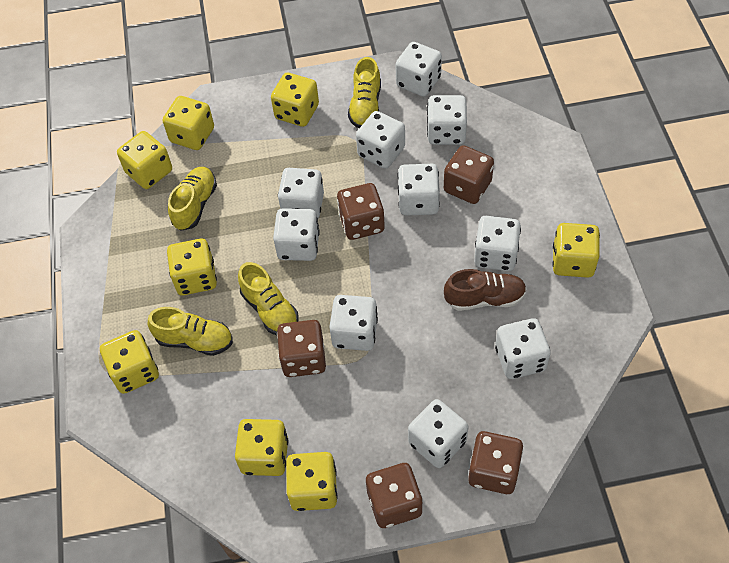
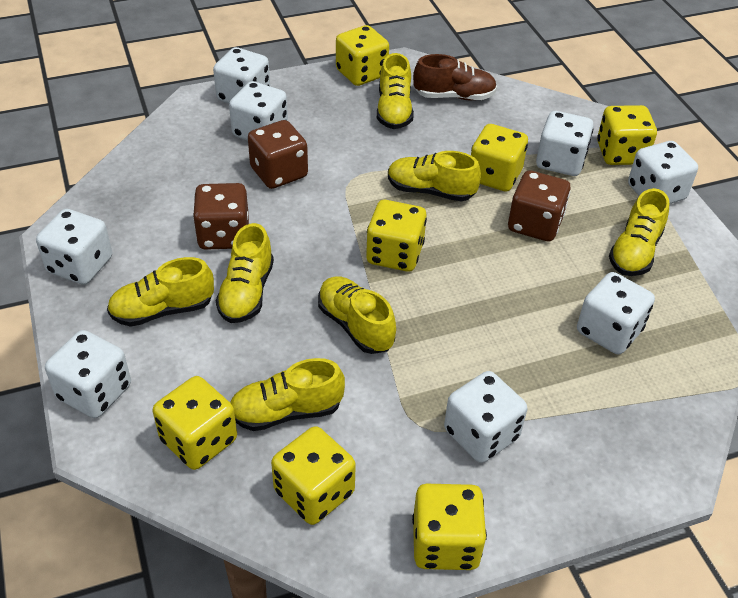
brown dice: 5 -> 3
white dice: 10 -> 8
yellow dice: 8 -> 7
yellow shoe: 4 -> 7

